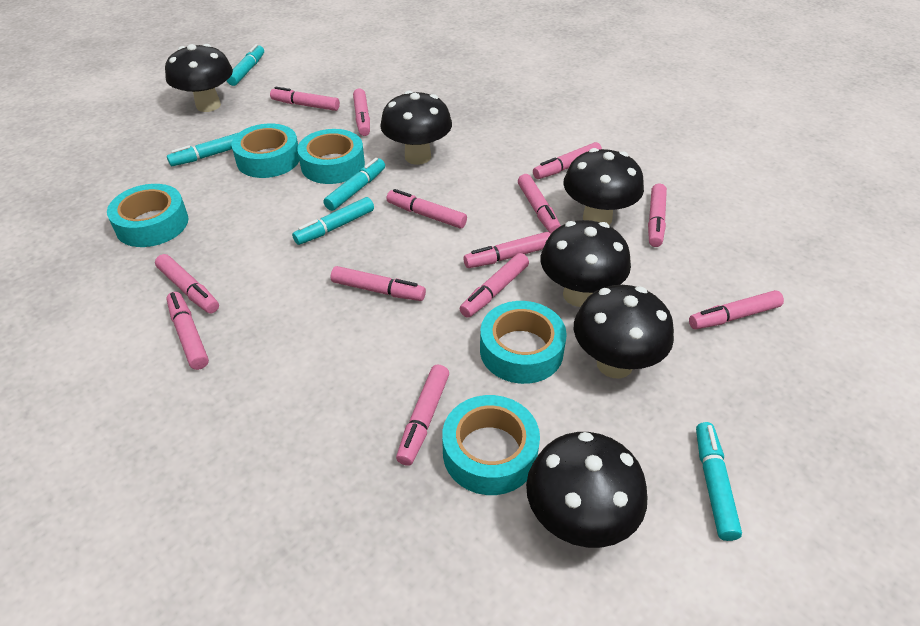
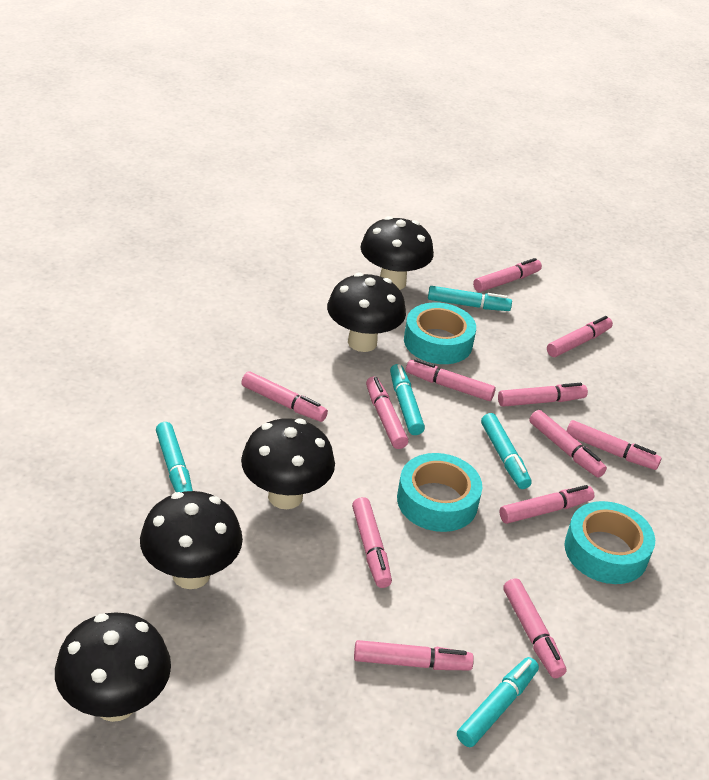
black mushroom: 6 -> 5
pink marker: 13 -> 12
turquoise tape: 5 -> 3

